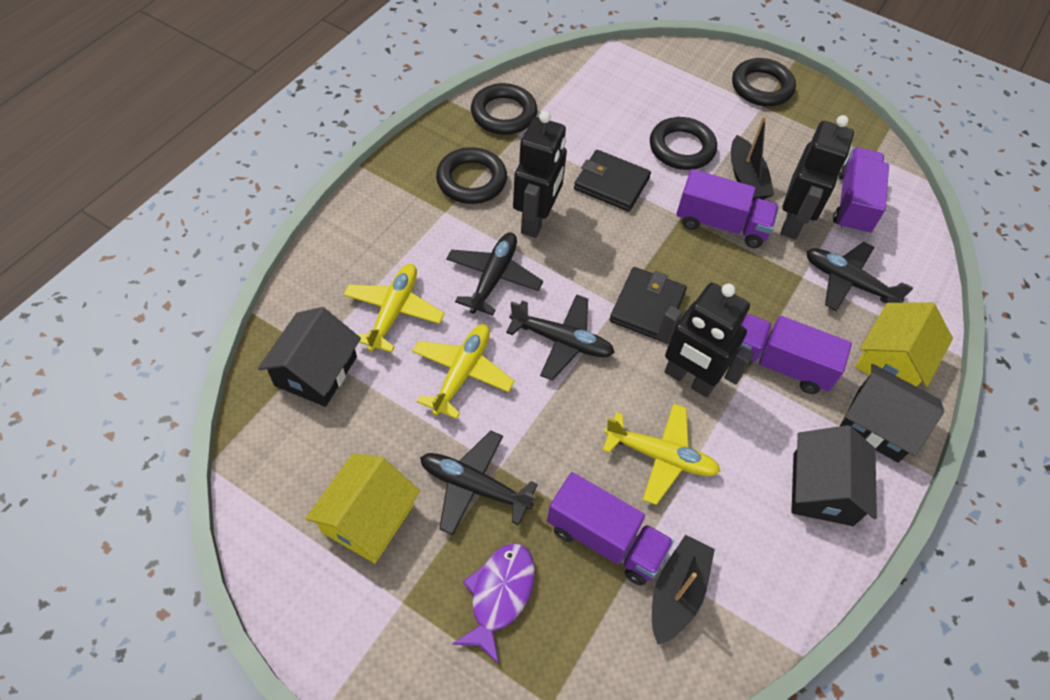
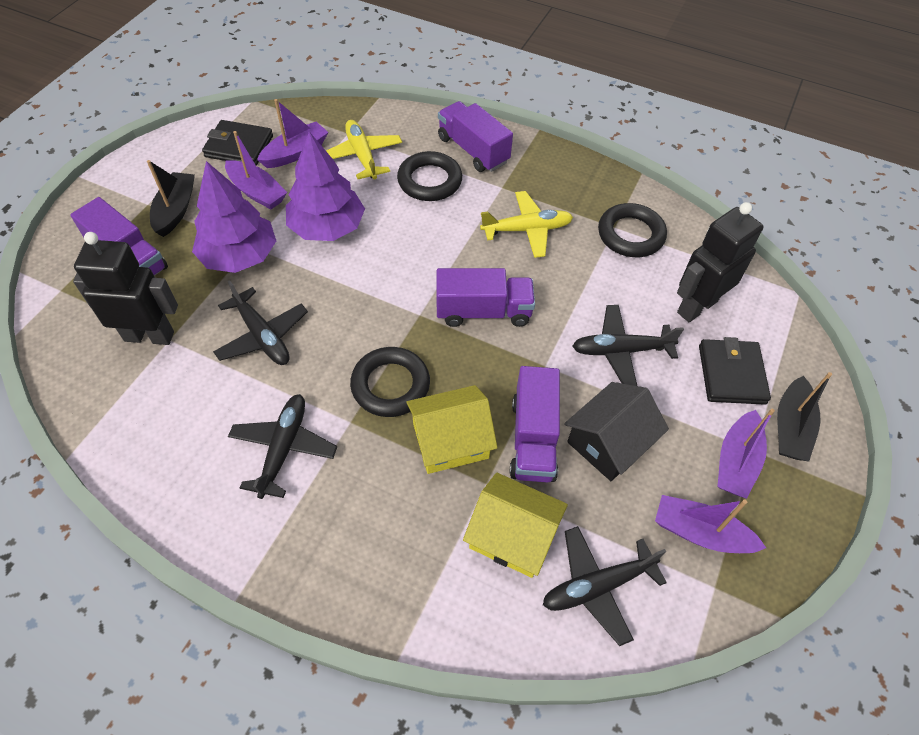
black house: 3 -> 1
black ring: 4 -> 3
black robot: 3 -> 2
purple boat: 0 -> 4
purple fish: 1 -> 0
purple tree: 0 -> 2
yellow plane: 3 -> 2

